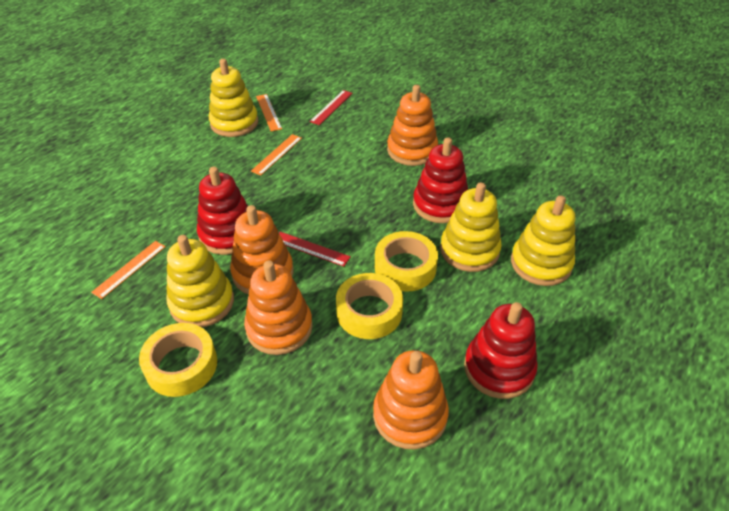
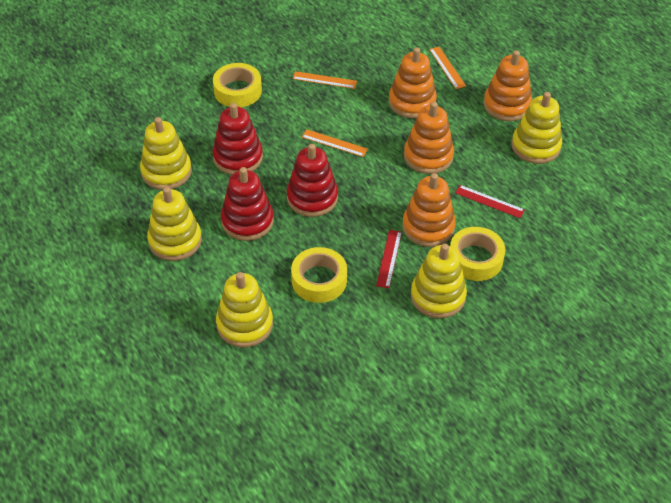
yellow stacking toy: 4 -> 5

